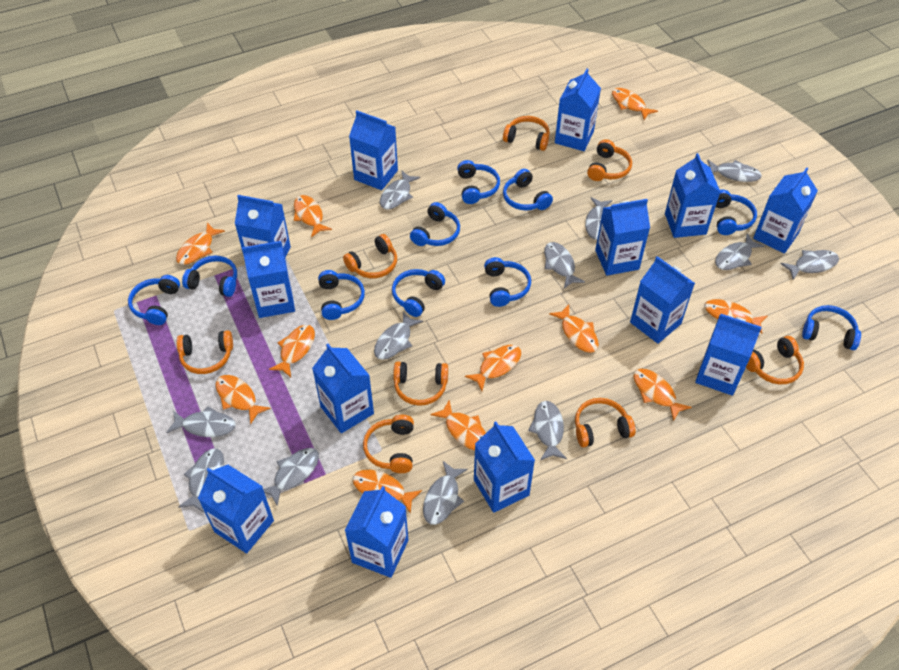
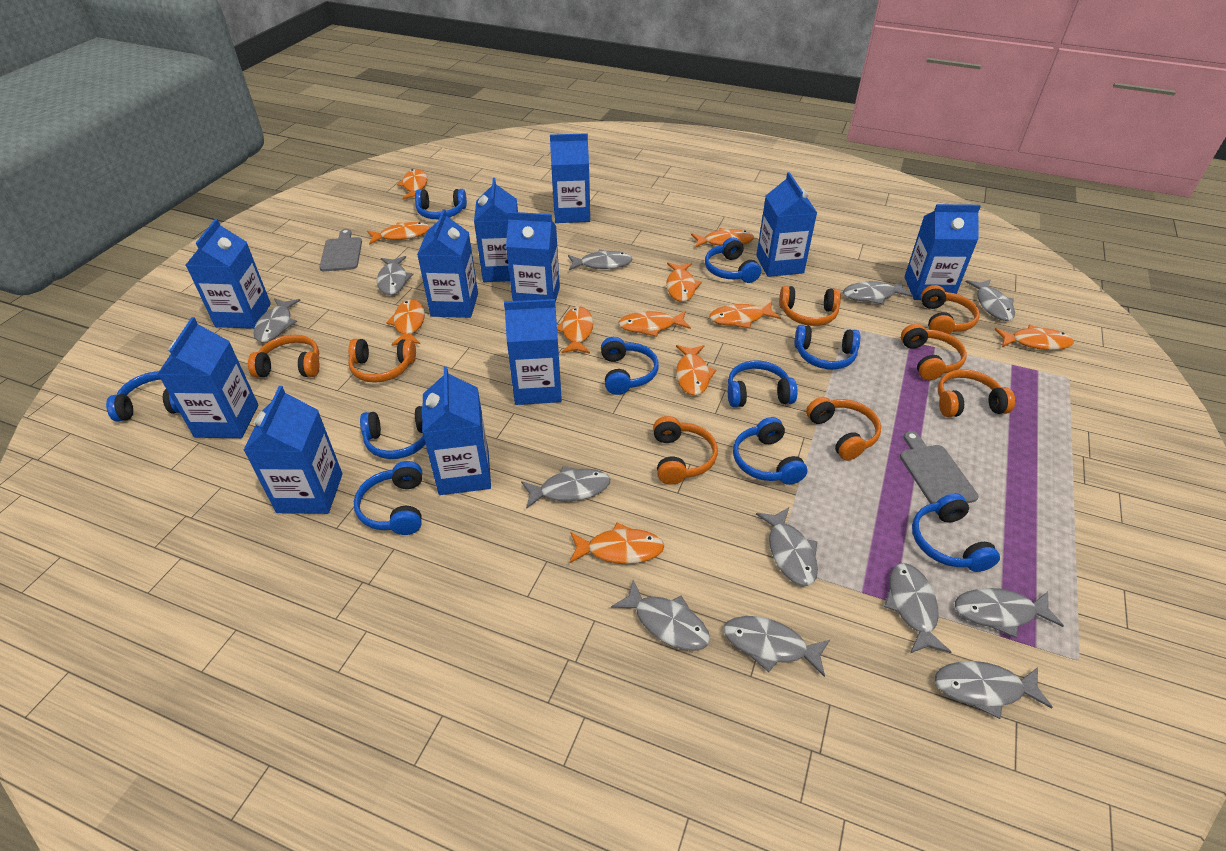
blue carton: 13 -> 11
grey cutting board: 0 -> 2

